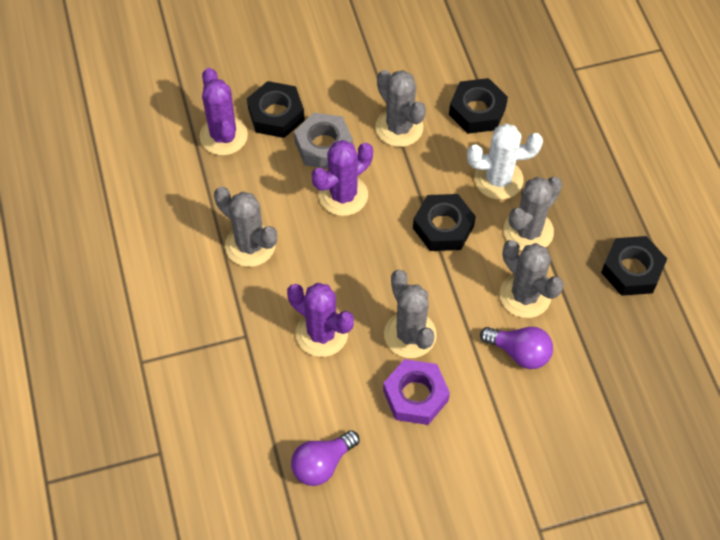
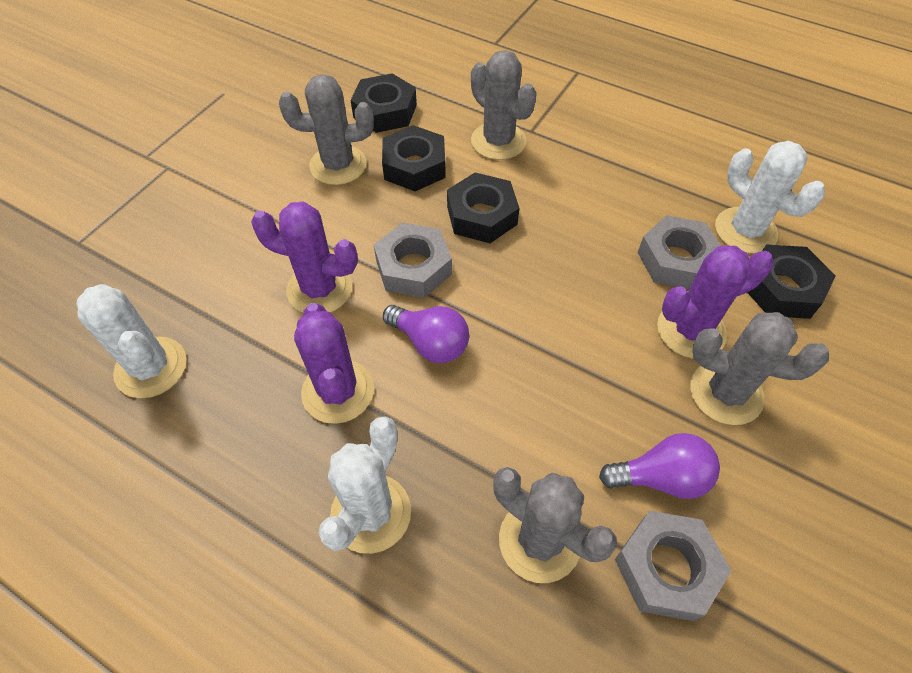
grey cactus: 5 -> 4
grey nut: 1 -> 3
purple nut: 1 -> 0
white cactus: 1 -> 3

